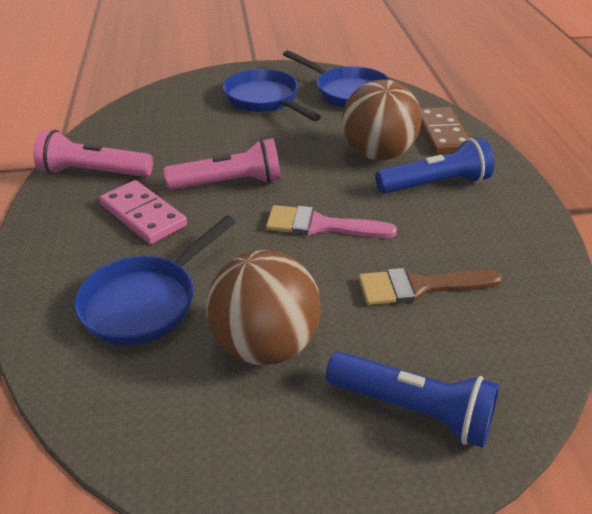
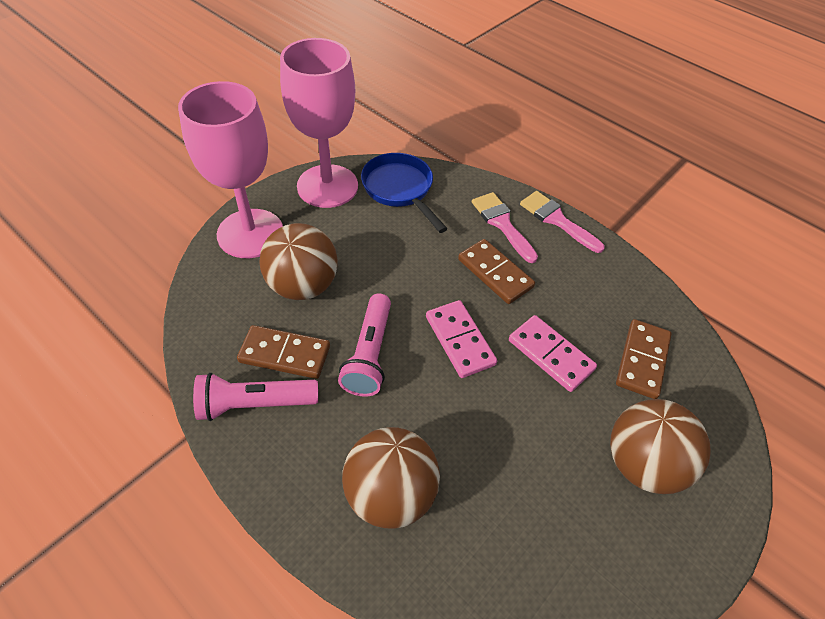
blue flashlight: 2 -> 0
blue pan: 3 -> 1
brown ball: 2 -> 3
brown brush: 1 -> 0
brown domino: 1 -> 3
pink brush: 1 -> 2
pink domino: 1 -> 2
pink goblet: 0 -> 2

